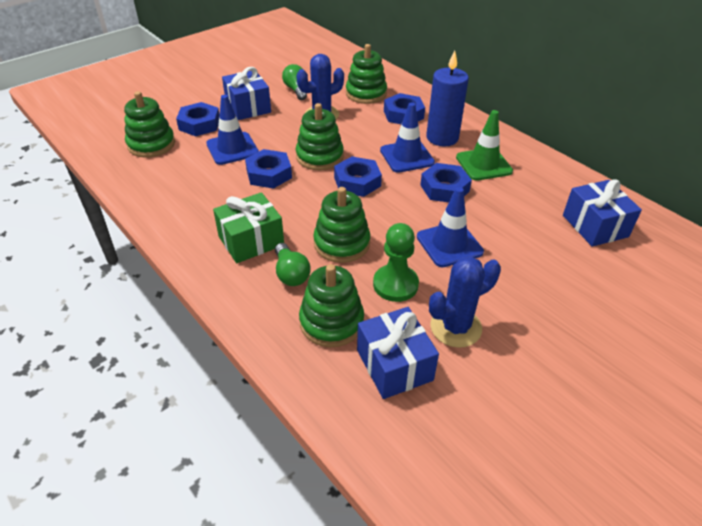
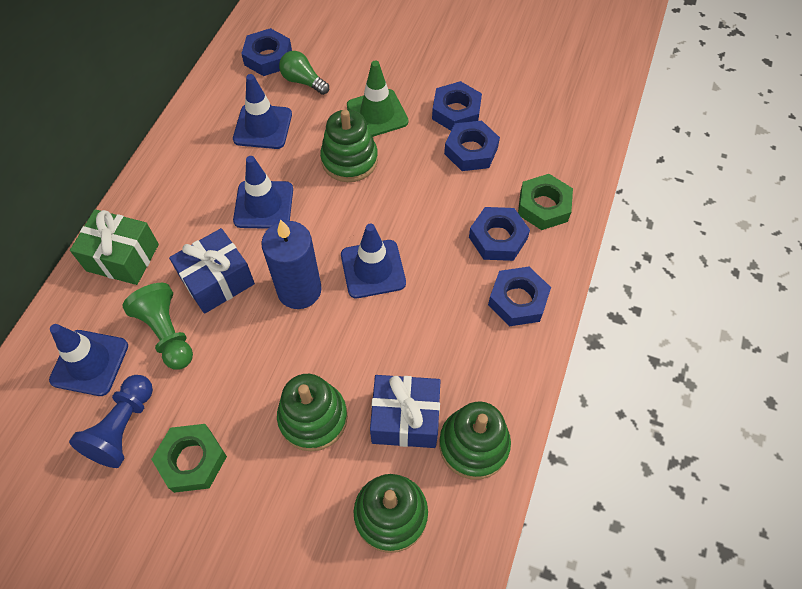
blue cactus: 2 -> 0
blue gift: 3 -> 2
blue pawn: 0 -> 1
blue traffic cone: 3 -> 4
green light bulb: 2 -> 1
green nut: 0 -> 2
green stacking toy: 5 -> 4

